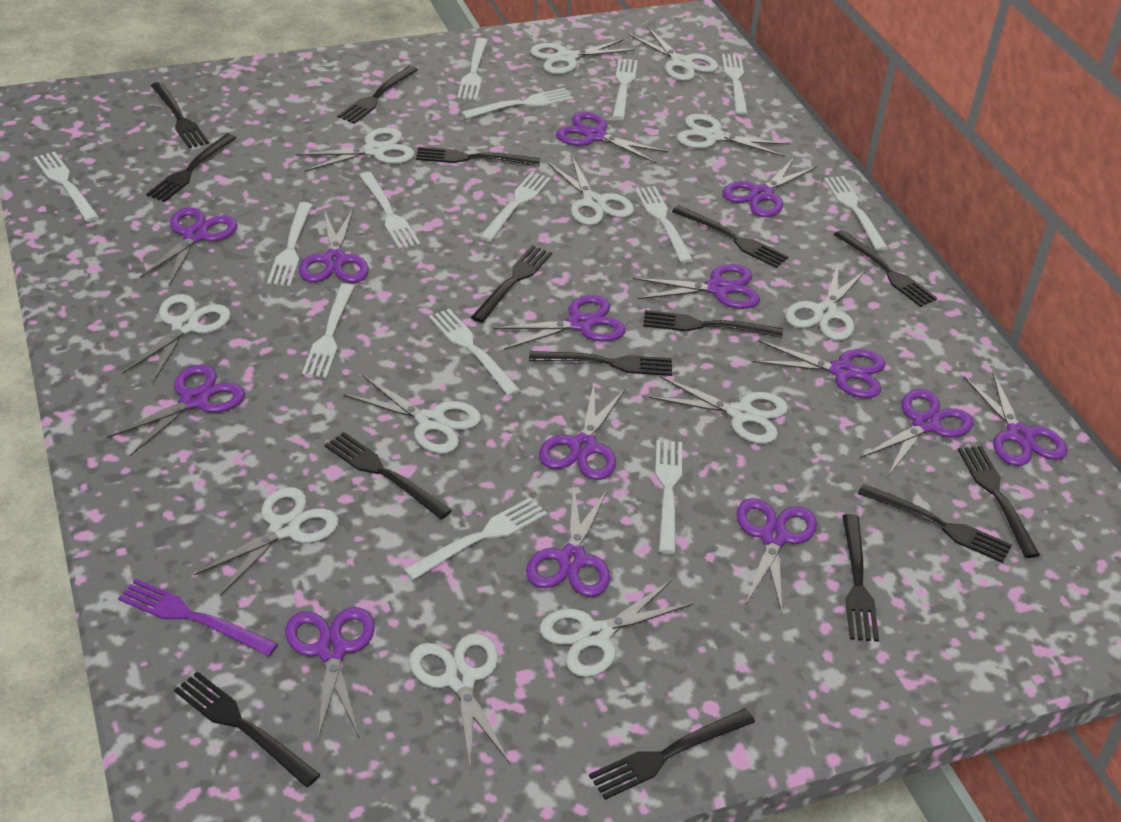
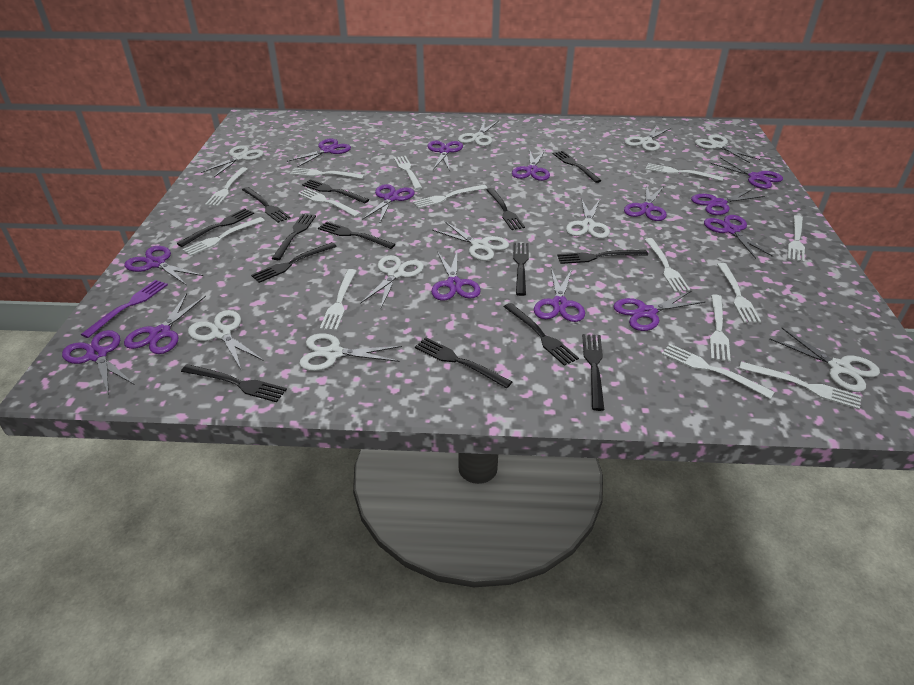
black fork: 15 -> 14
white scissors: 12 -> 10

